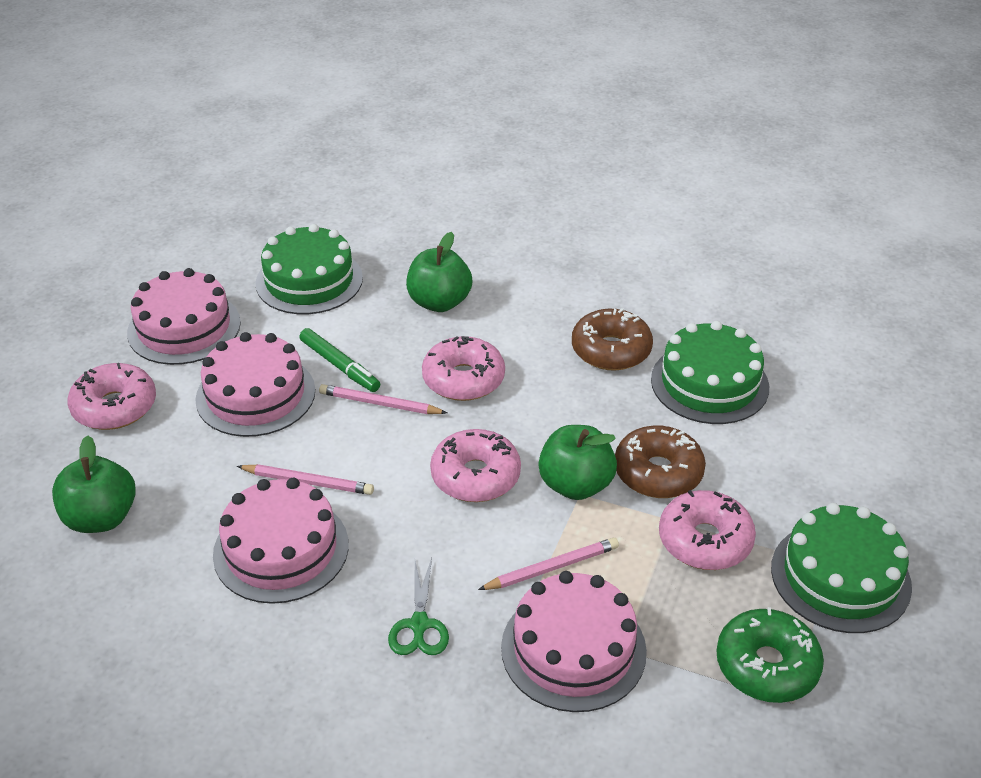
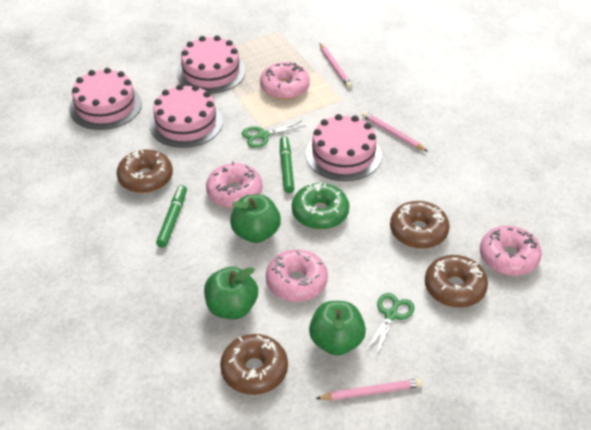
brown donut: 2 -> 4
green cake: 3 -> 0
green marker: 1 -> 2
green scissors: 1 -> 2

